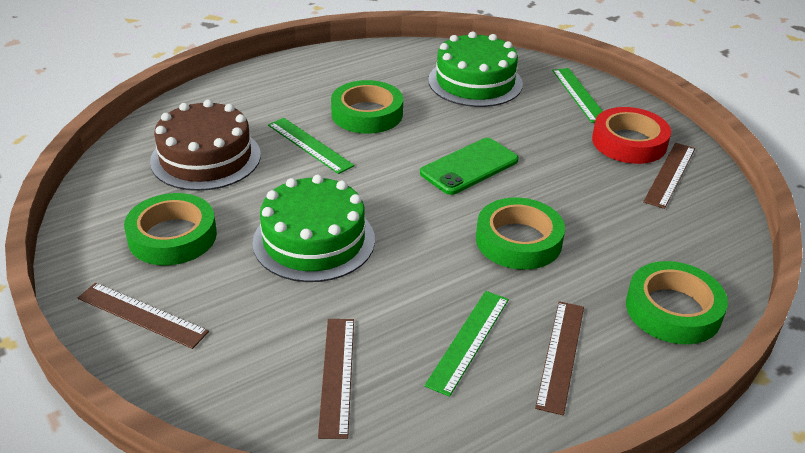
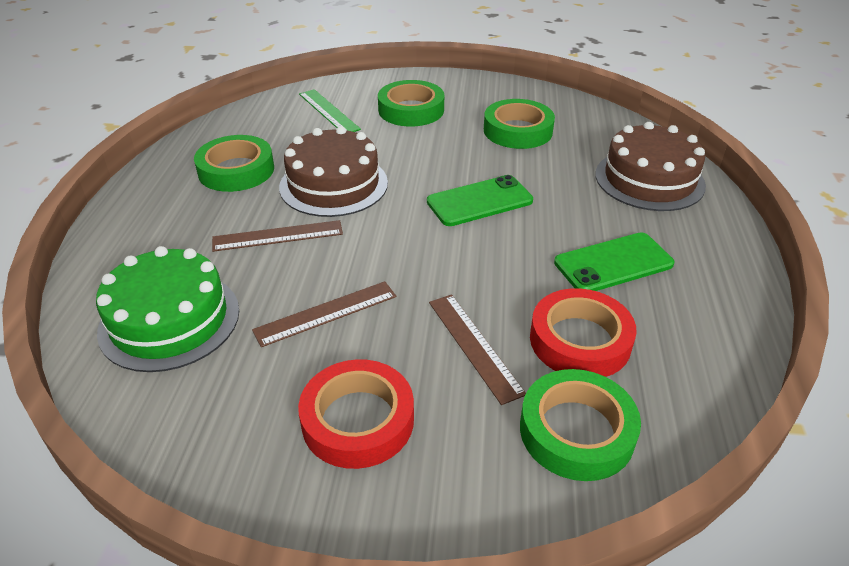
brown cake: 1 -> 2
brown ruler: 4 -> 3
green cake: 2 -> 1
green phone: 1 -> 2
green ruler: 3 -> 1
red tape: 1 -> 2

